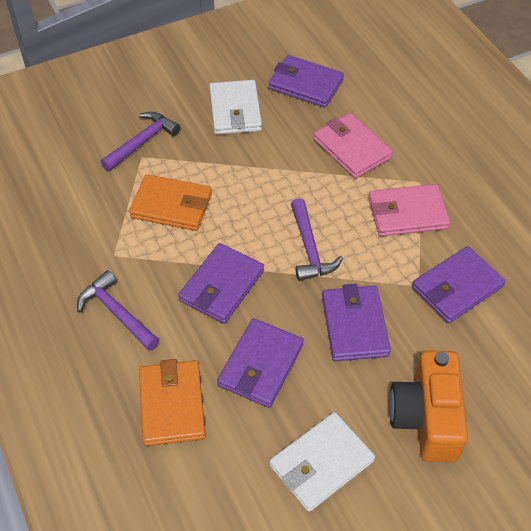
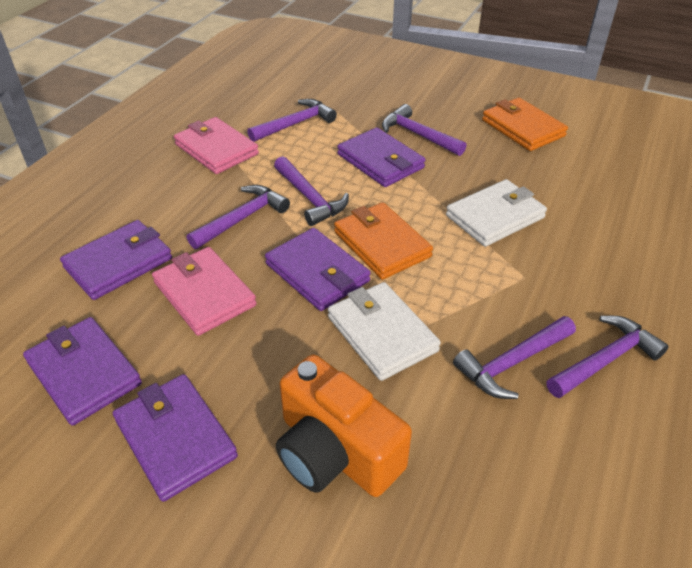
purple hammer: 3 -> 6

